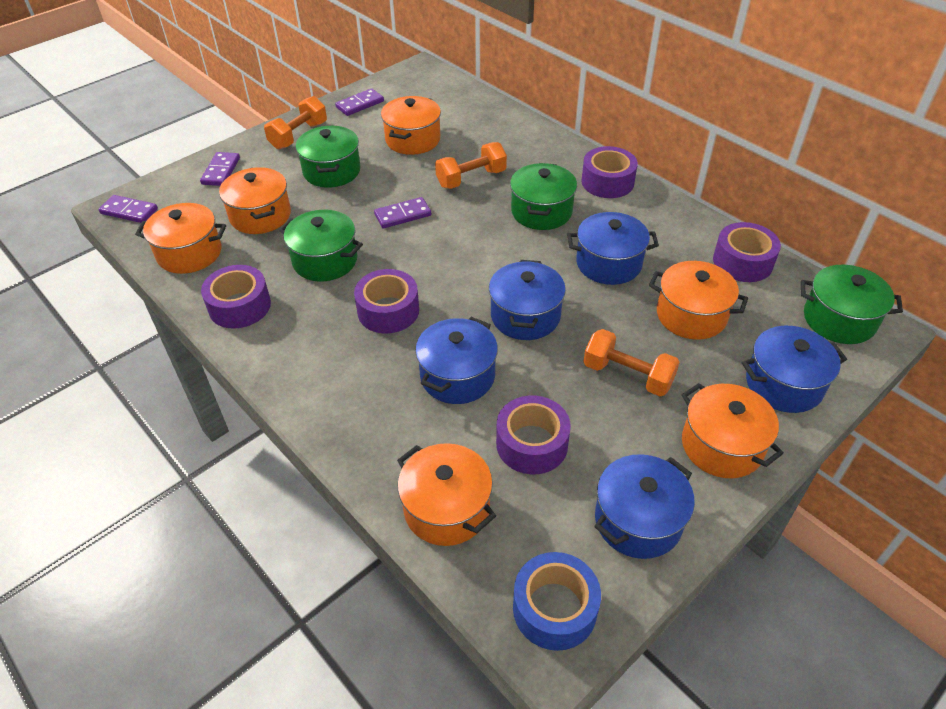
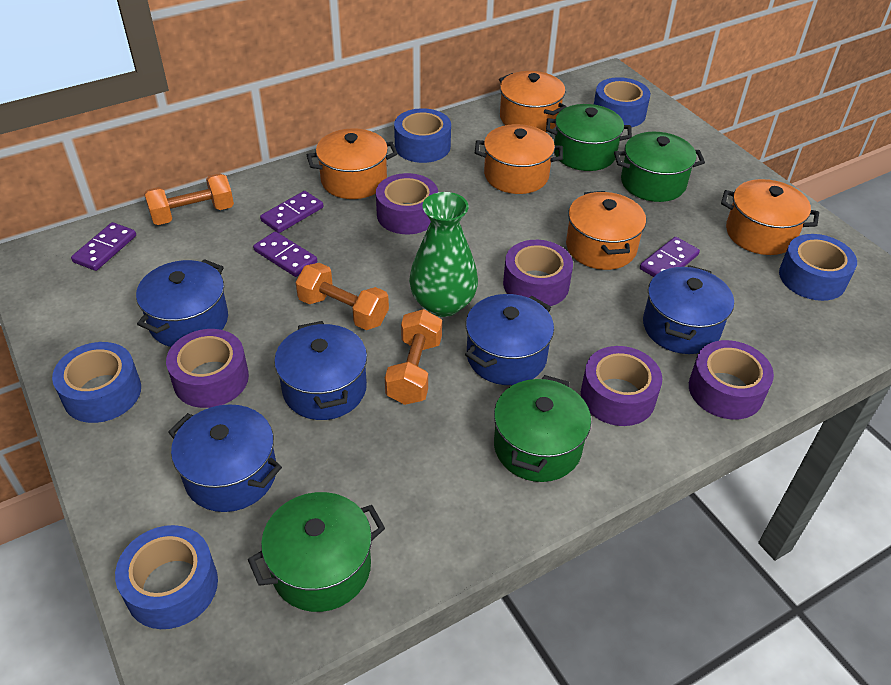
blue tape: 1 -> 5
green vase: 0 -> 1
orange pot: 6 -> 5

